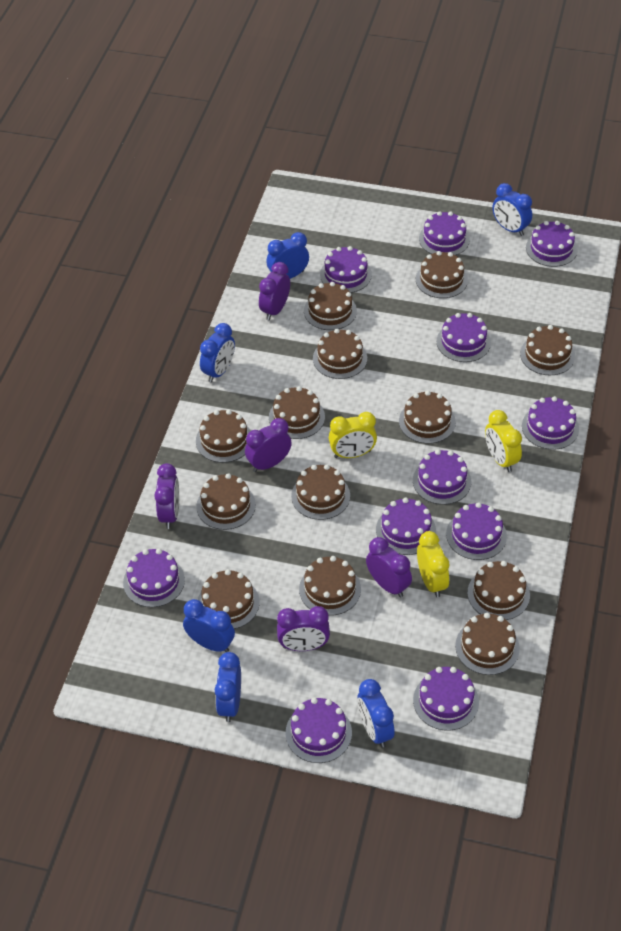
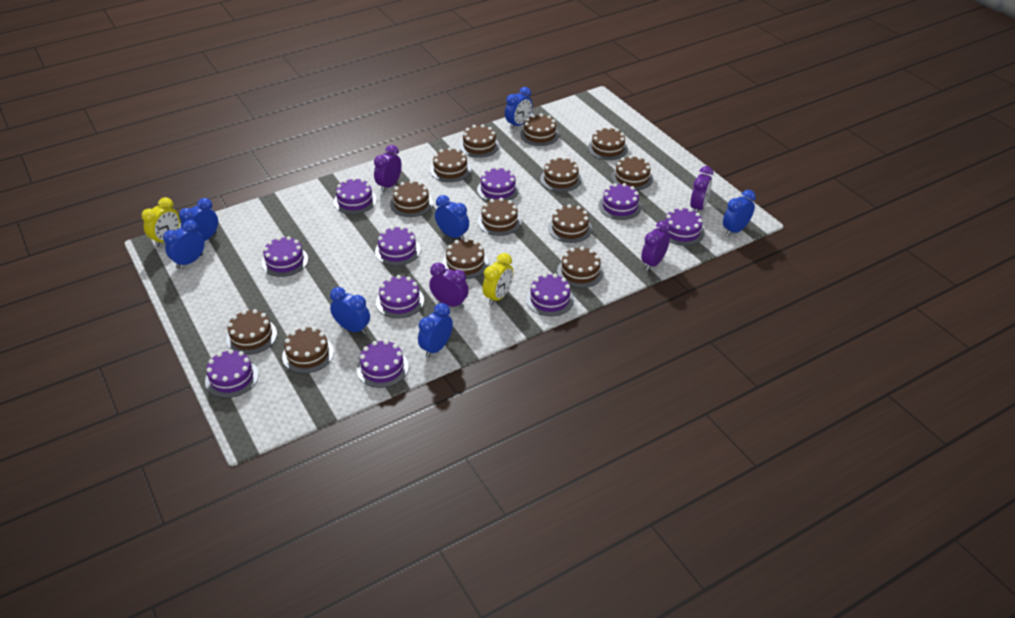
blue clock: 6 -> 7
purple cake: 11 -> 10
purple clock: 5 -> 4
yellow clock: 3 -> 2

